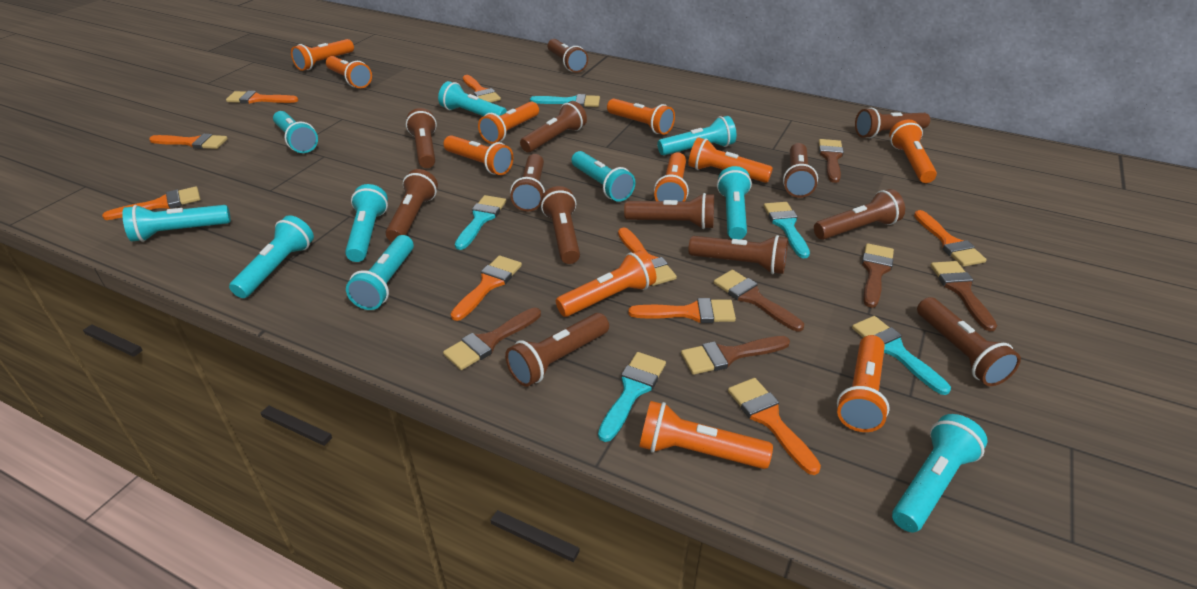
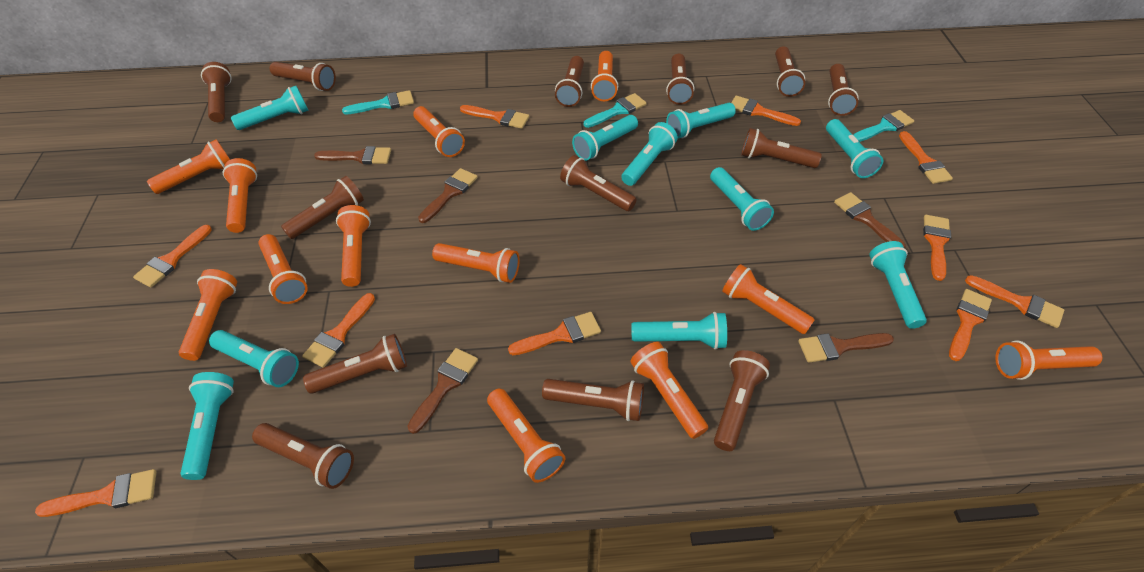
brown brush: 6 -> 5
orange brush: 9 -> 10
orange flashlight: 11 -> 12
turquoise brush: 5 -> 3

